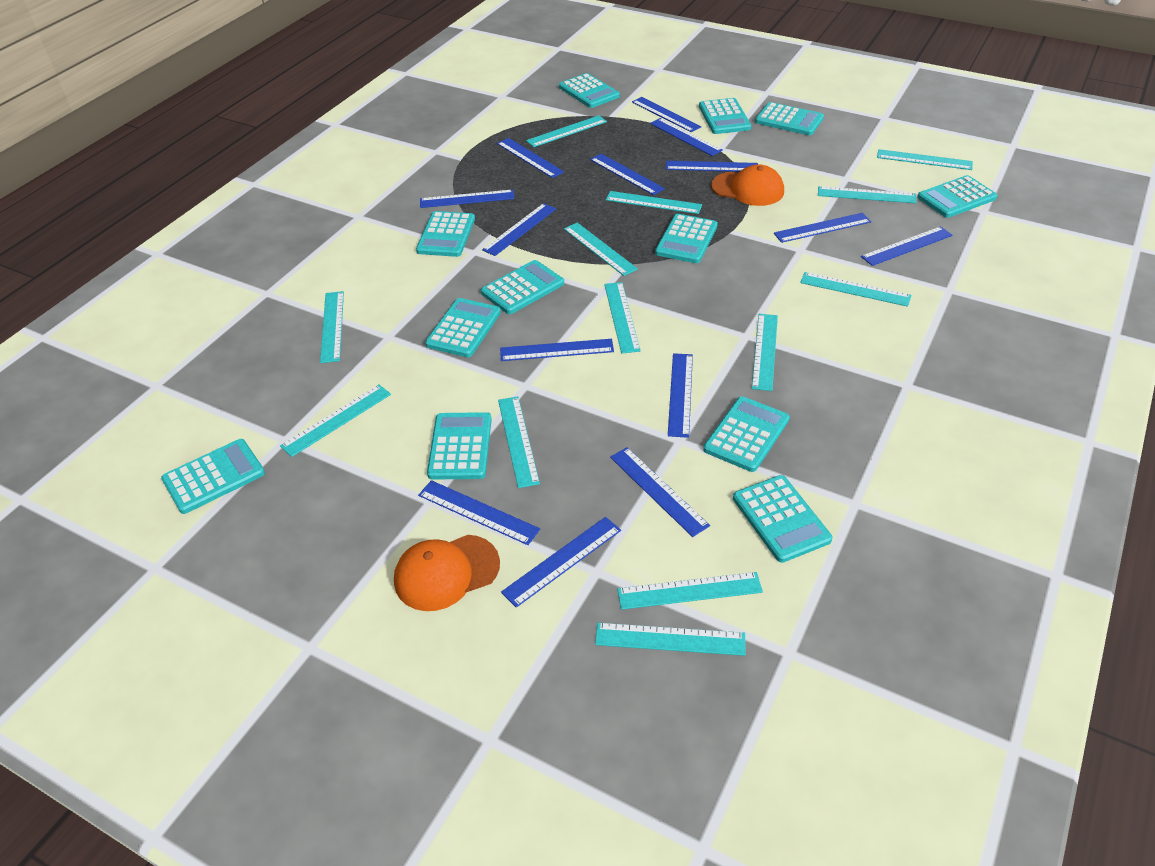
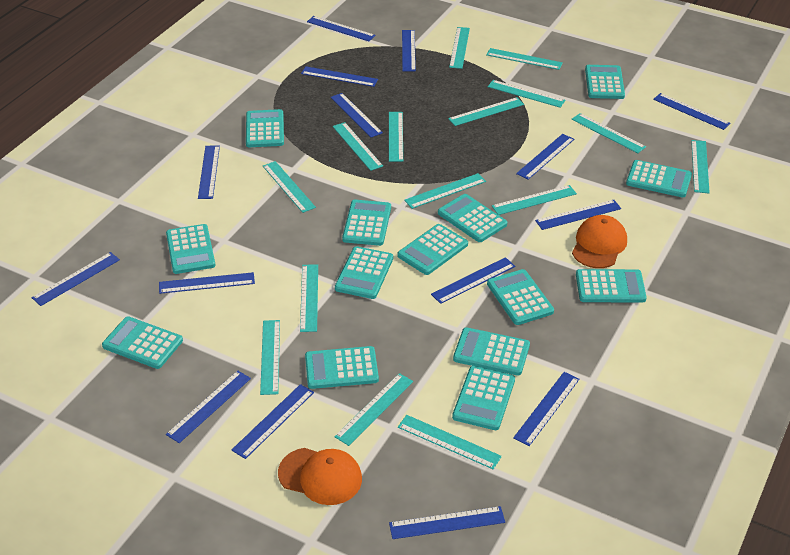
blue ruler: 14 -> 15
turquoise calculator: 12 -> 14
turquoise ruler: 13 -> 15

